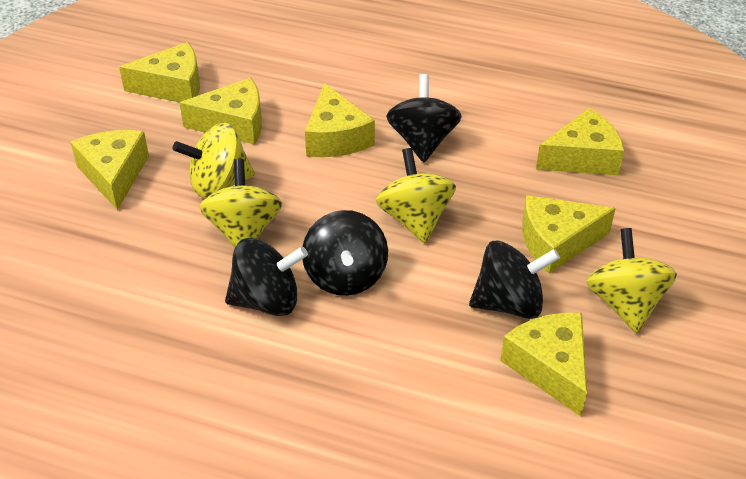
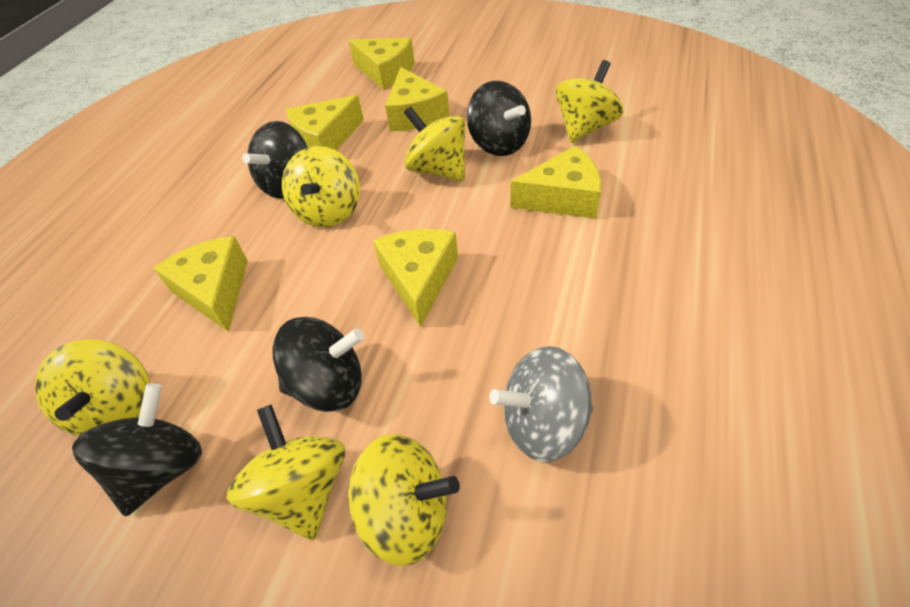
grey spinning top: 0 -> 1
yellow cheese: 7 -> 6
yellow spinning top: 4 -> 6

